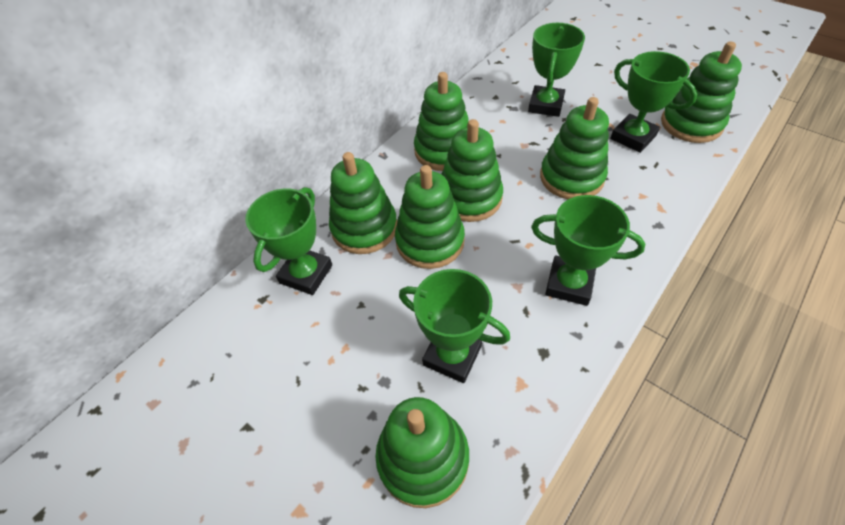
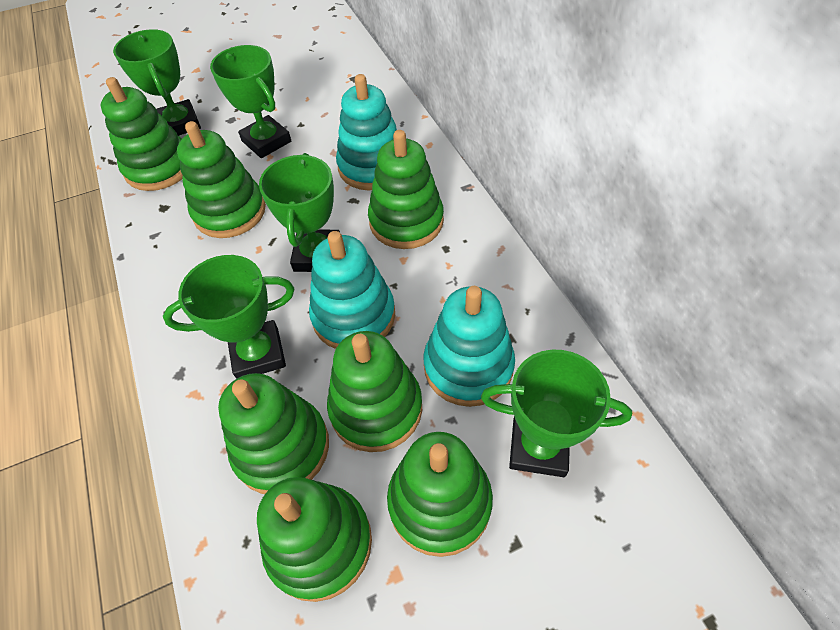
turquoise stacking toy: 0 -> 3

